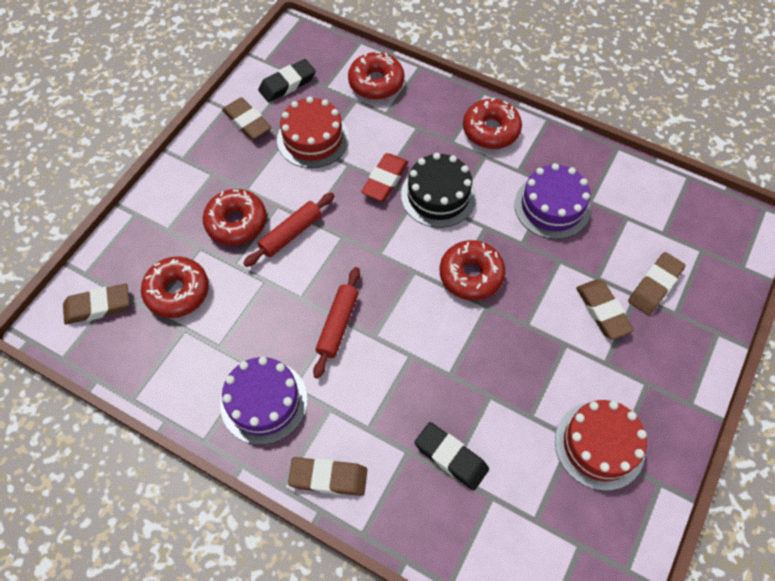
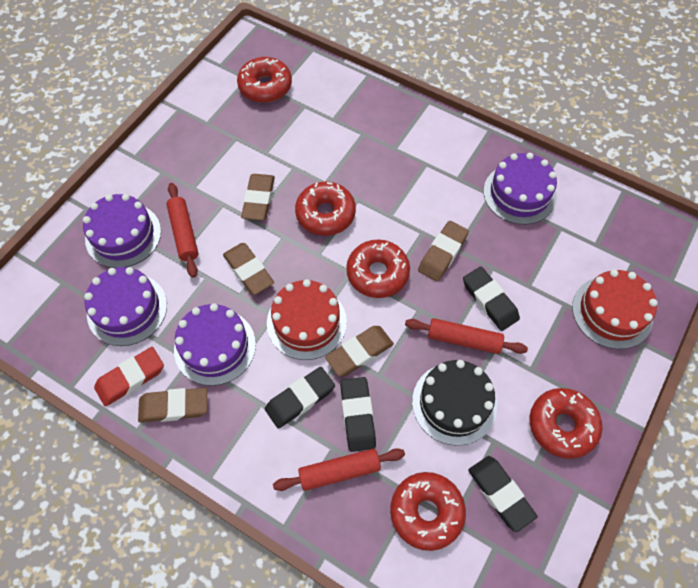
black eraser: 2 -> 4
purple cake: 2 -> 4
red rolling pin: 2 -> 3

